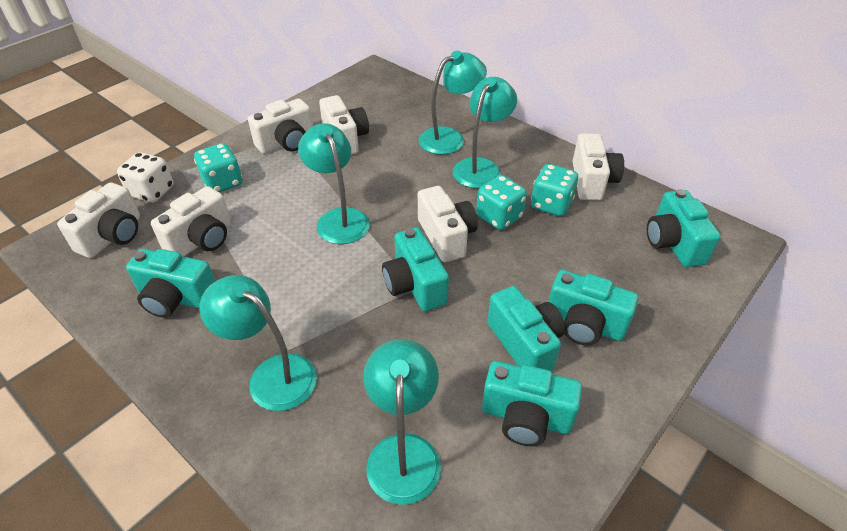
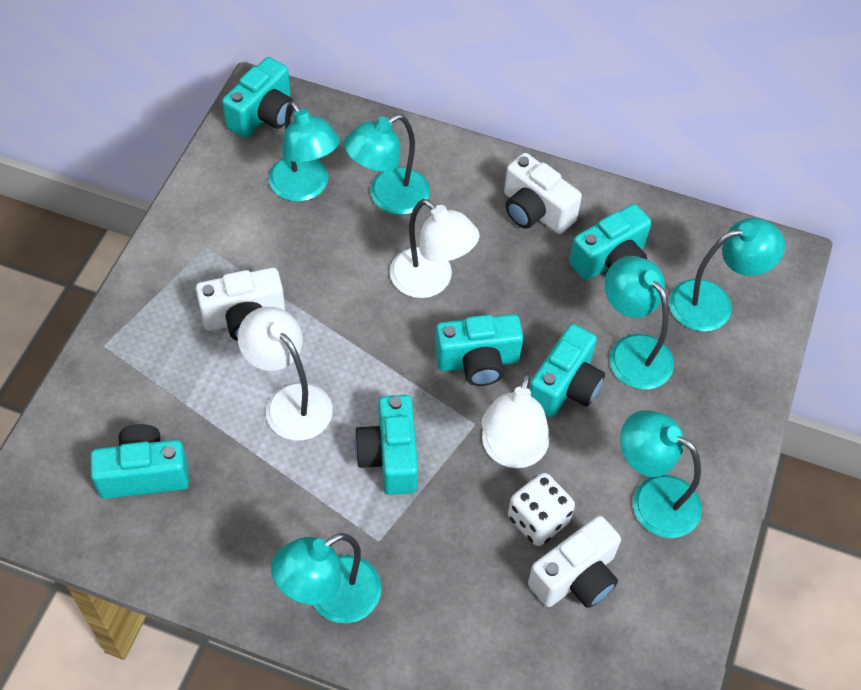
turquoise dice: 3 -> 0
turquoise lamp: 5 -> 6
white camera: 6 -> 3
white lamp: 0 -> 3

